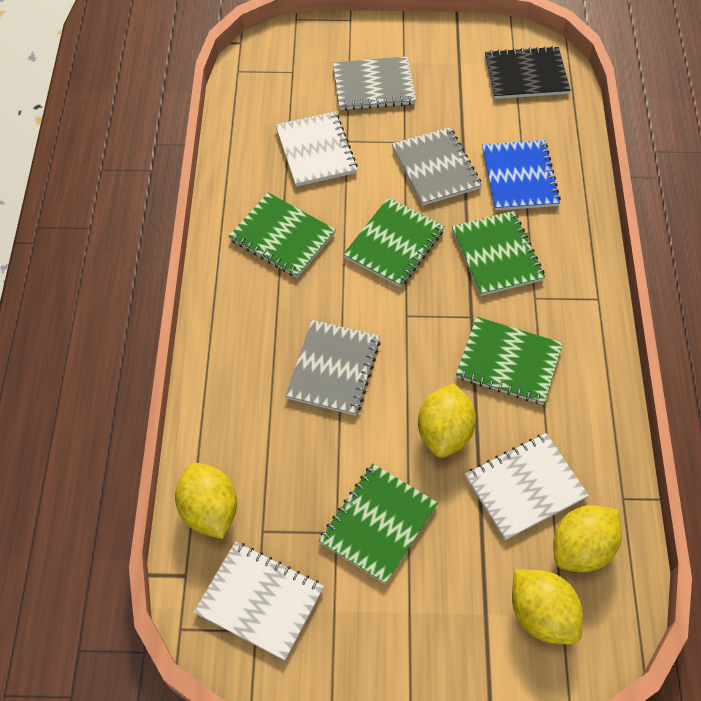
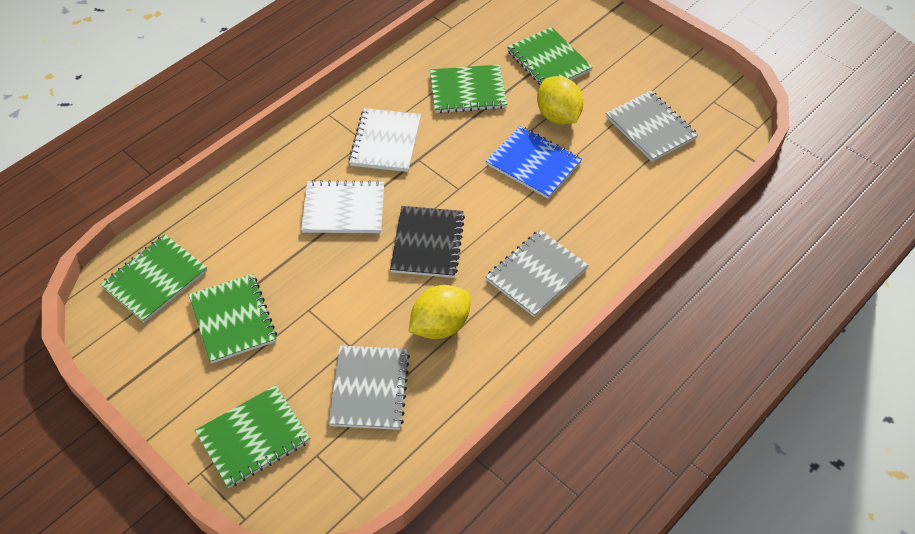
white notebook: 3 -> 2
yellow lemon: 4 -> 2

